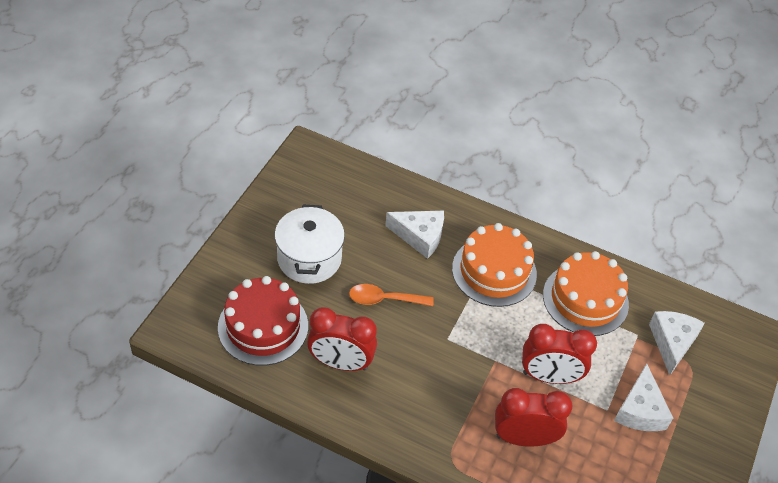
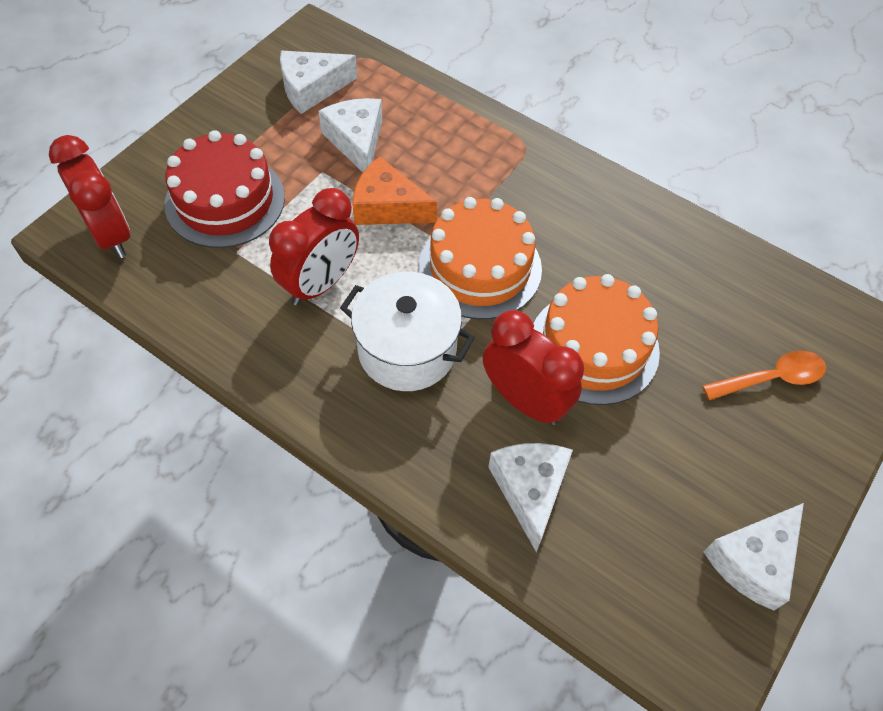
orange cheese: 0 -> 1
white cheese: 3 -> 4

